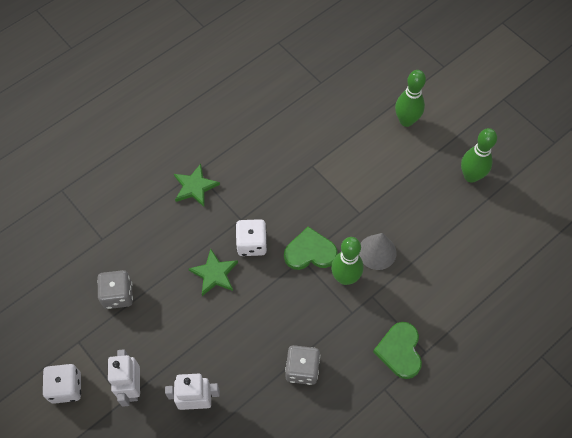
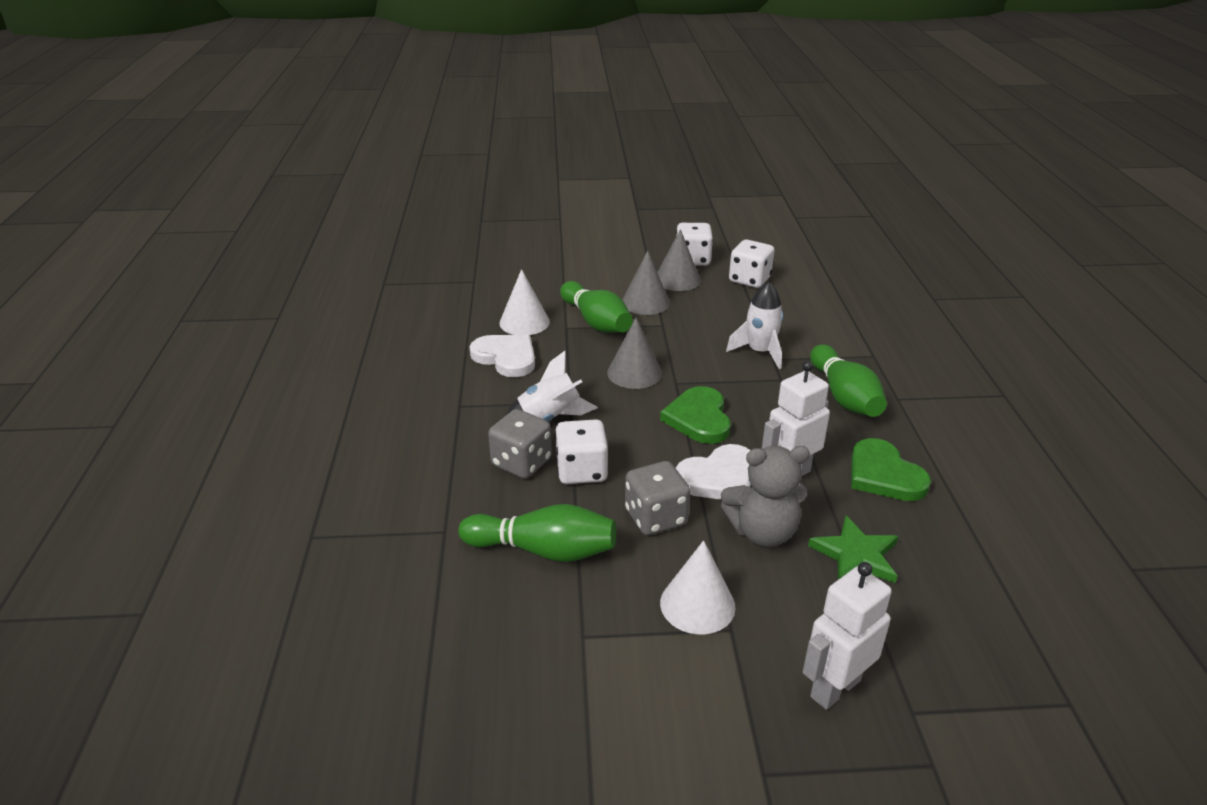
green star: 2 -> 1
grey cone: 1 -> 3
grey teddy bear: 0 -> 1
white cone: 0 -> 2
white dice: 2 -> 3
white heart: 0 -> 2
white rocket: 0 -> 2

